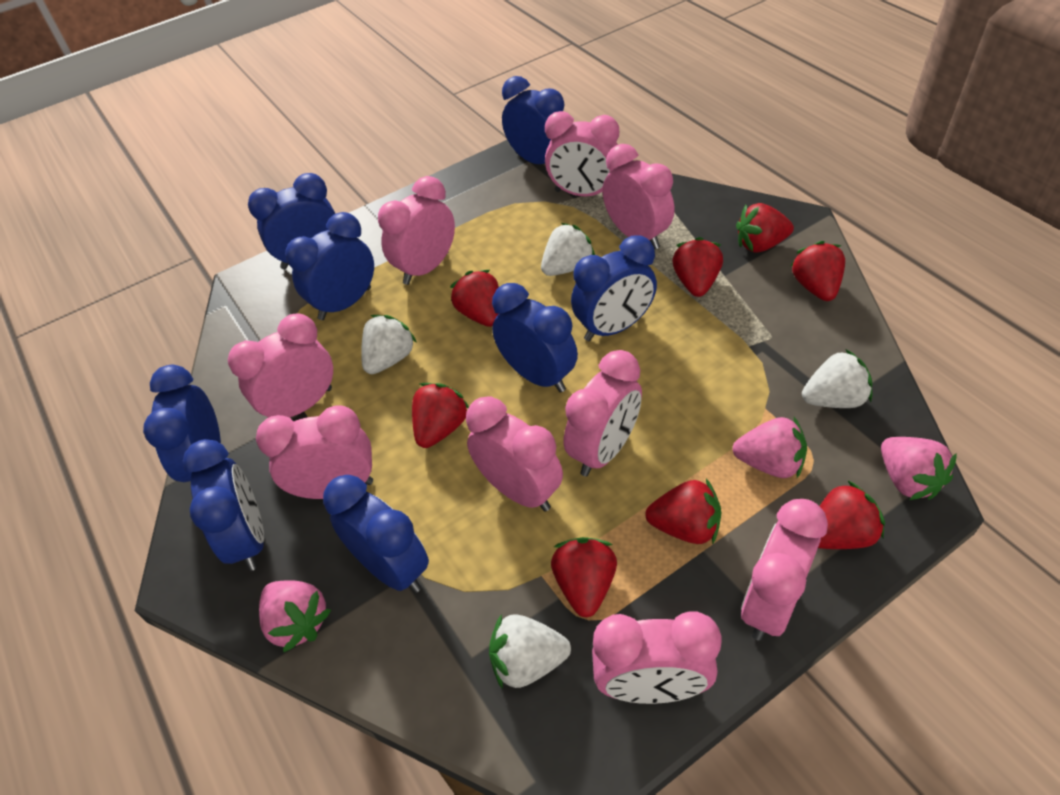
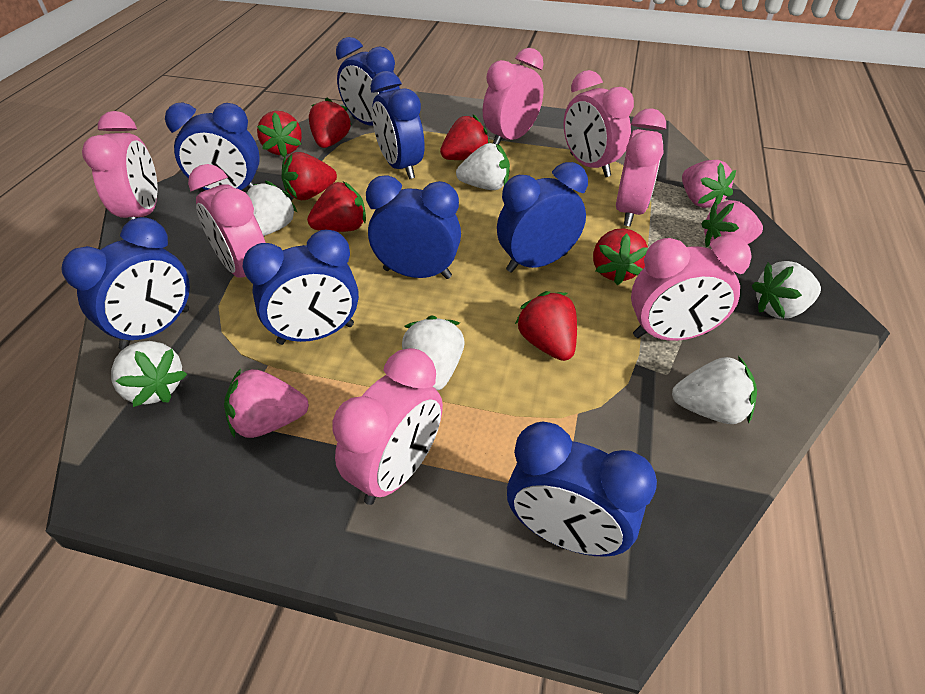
pink clock: 9 -> 7
red strawberry: 8 -> 7
white strawberry: 4 -> 6

